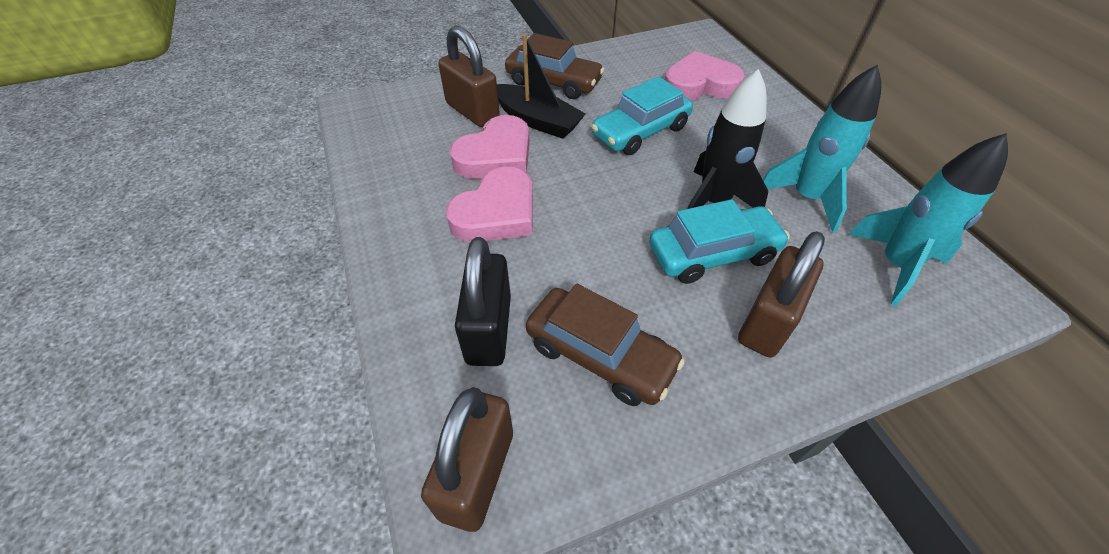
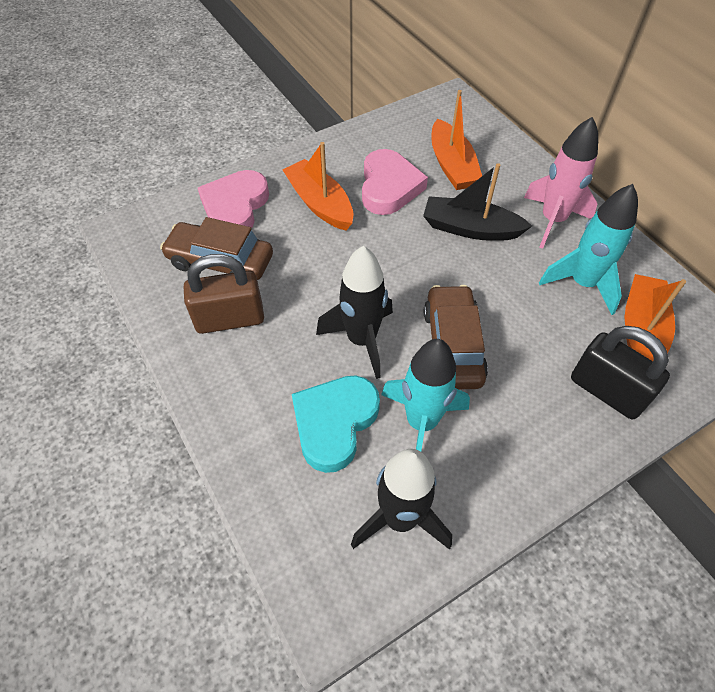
black rocket: 1 -> 2
brown padlock: 3 -> 1
orange boat: 0 -> 3
pink heart: 3 -> 2
pink rocket: 0 -> 1
turquoise car: 2 -> 0
turquoise heart: 0 -> 1

